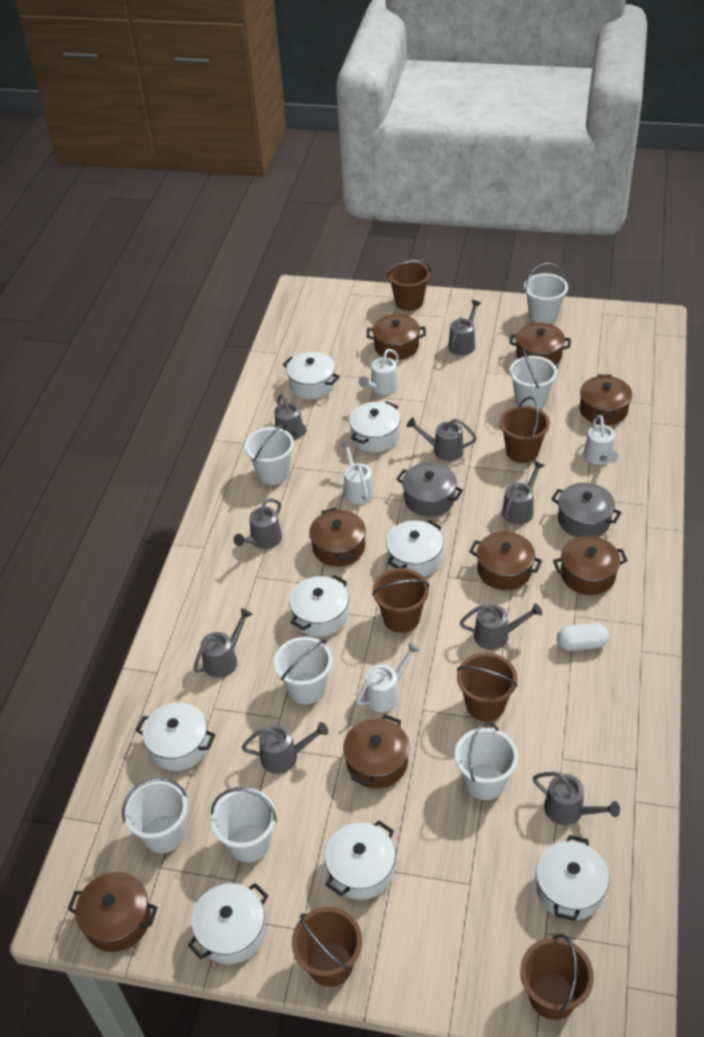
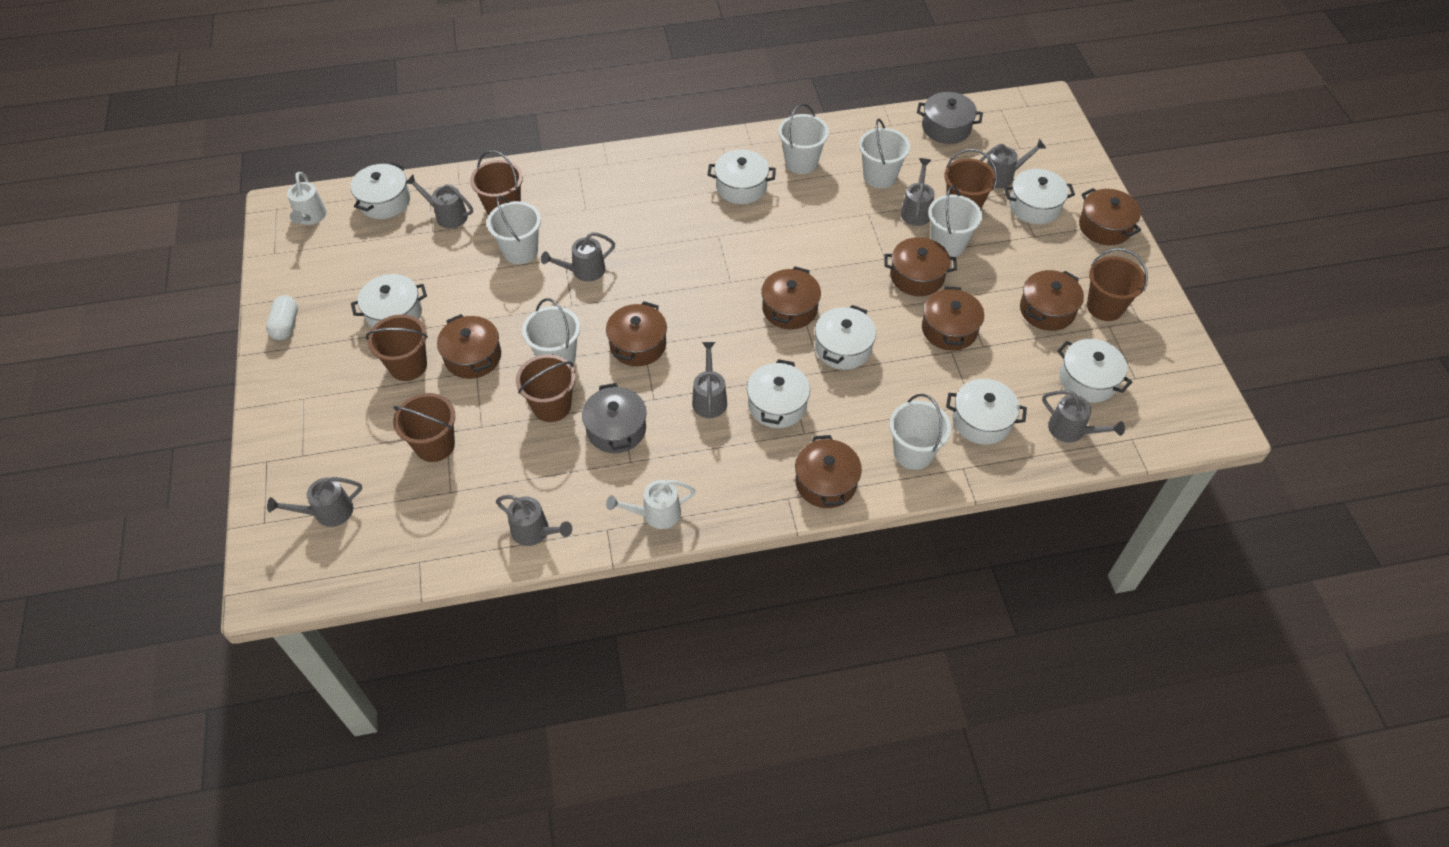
grey watering can: 9 -> 8
white bucket: 7 -> 6
white watering can: 4 -> 2

